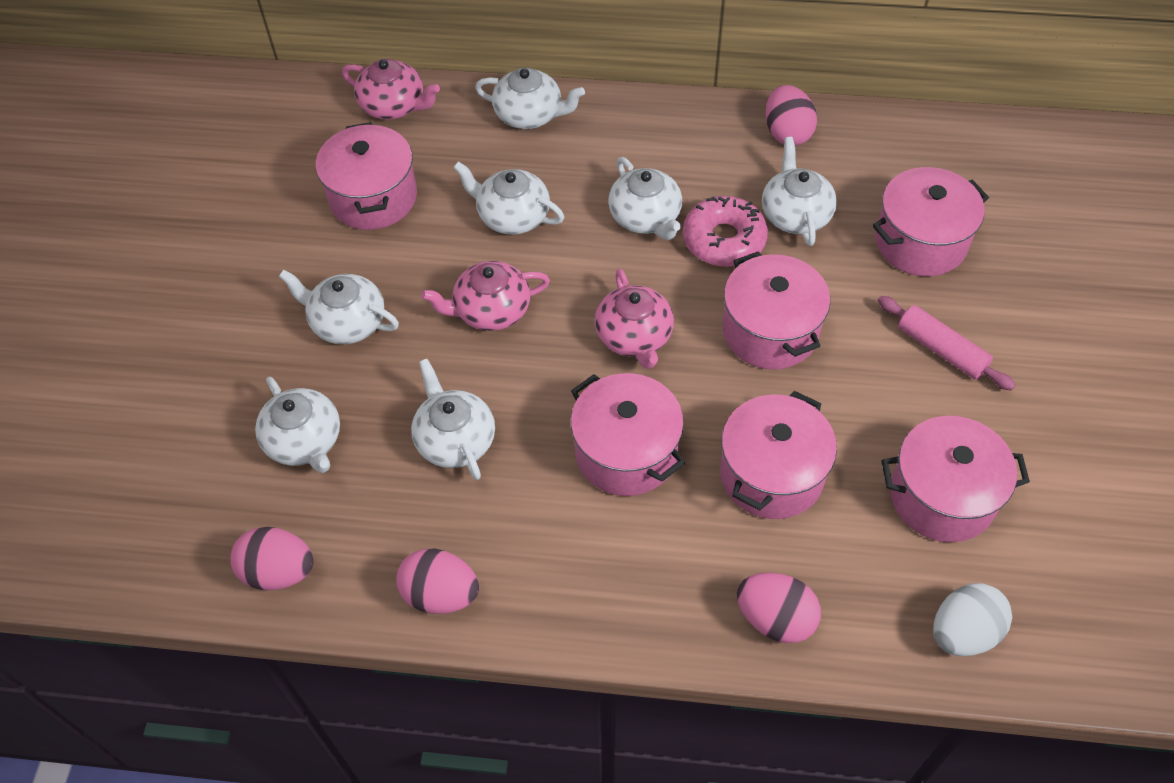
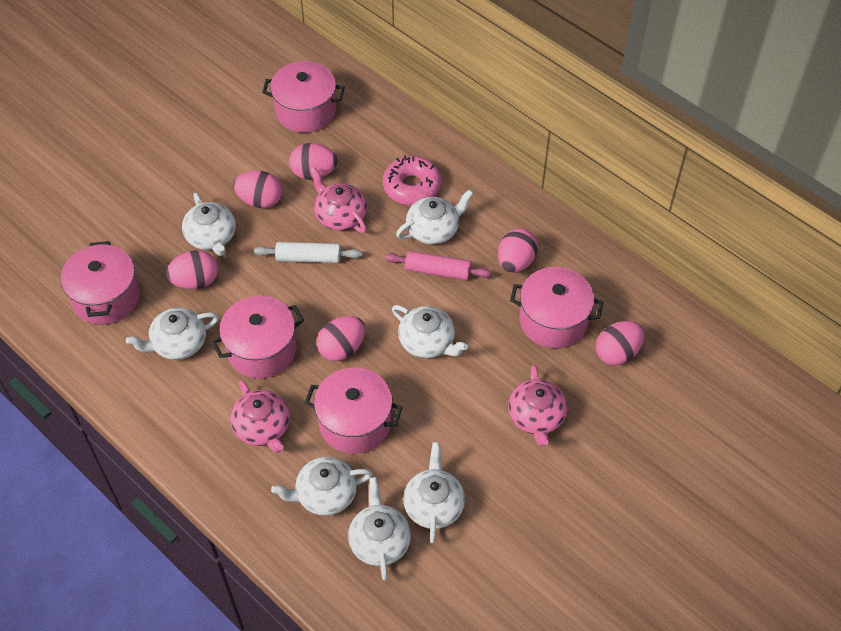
pink egg: 4 -> 6
pink pot: 6 -> 5
white egg: 1 -> 0
white rolling pin: 0 -> 1

